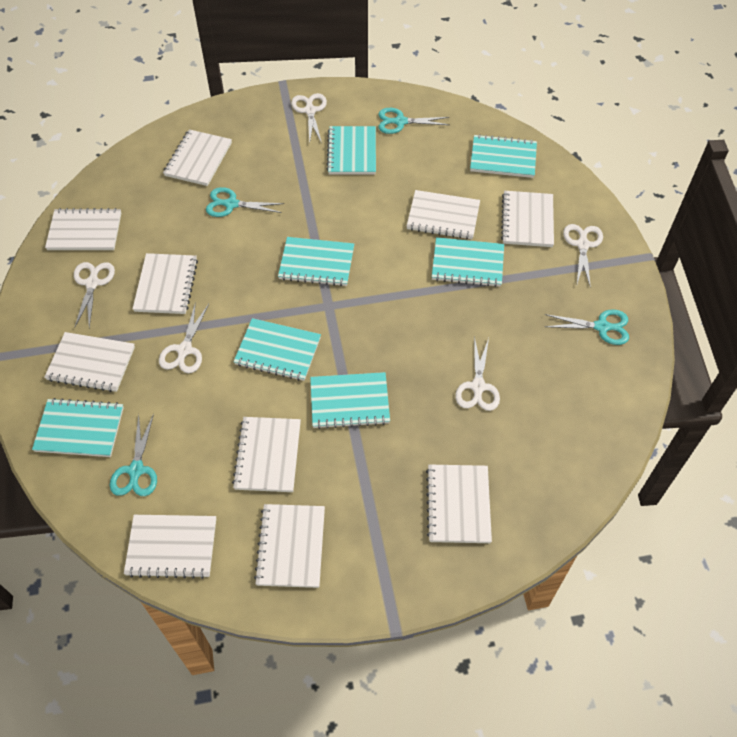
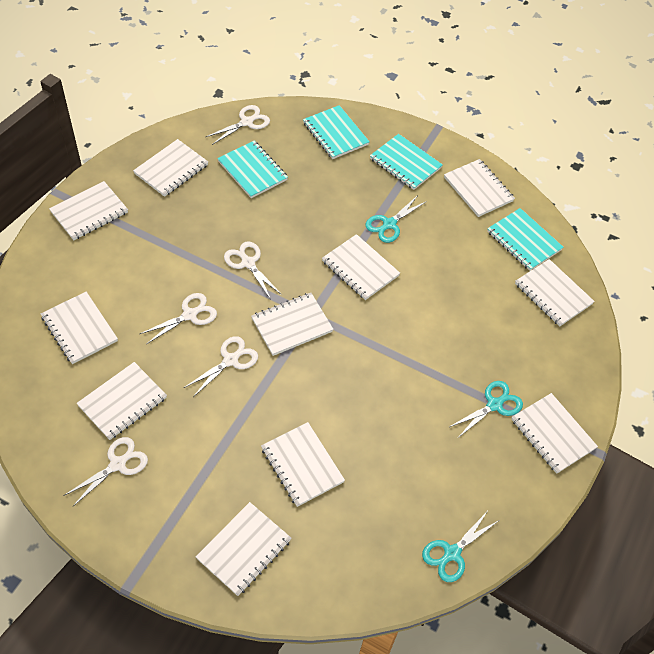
turquoise notebook: 7 -> 4
turquoise scissors: 4 -> 3
white notebook: 10 -> 11

